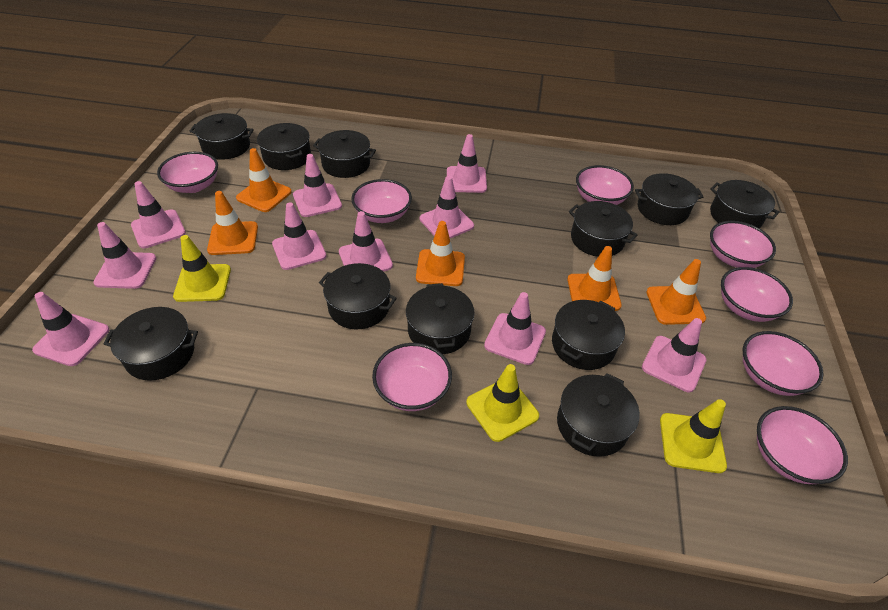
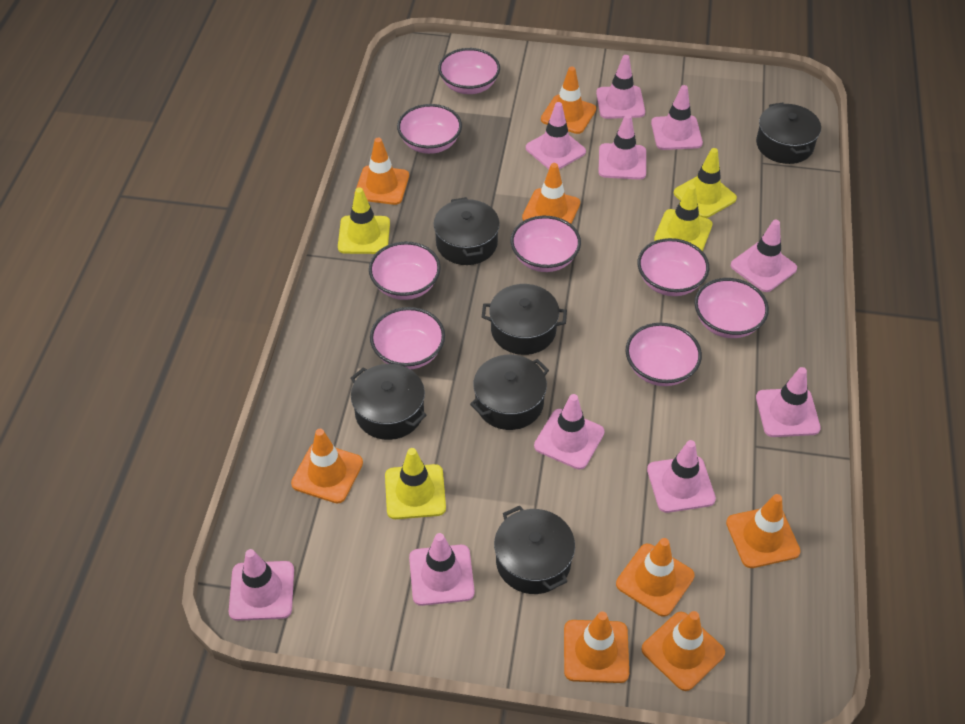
black pot: 11 -> 6
orange traffic cone: 5 -> 8
yellow traffic cone: 3 -> 4

